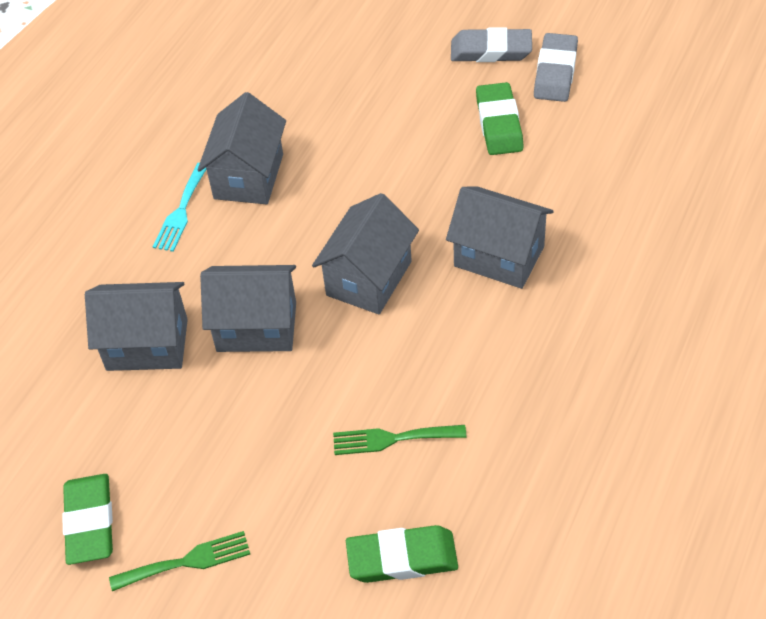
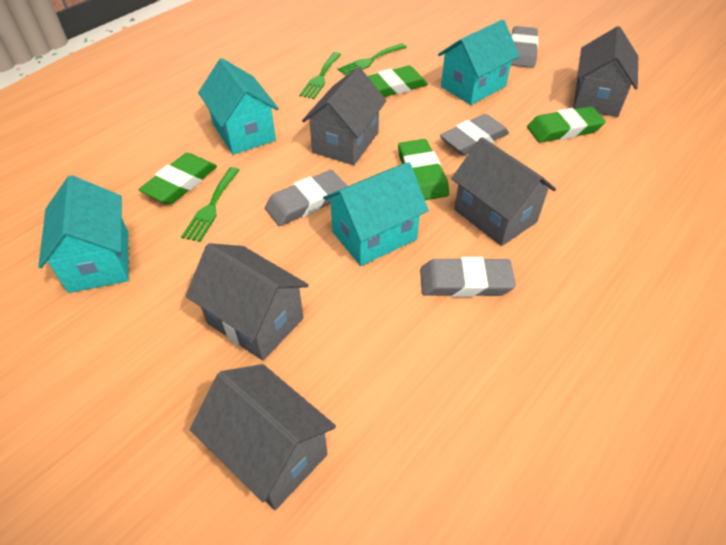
green eraser: 3 -> 4
green fork: 2 -> 3
grey eraser: 2 -> 4
turquoise fork: 1 -> 0
turquoise house: 0 -> 4

